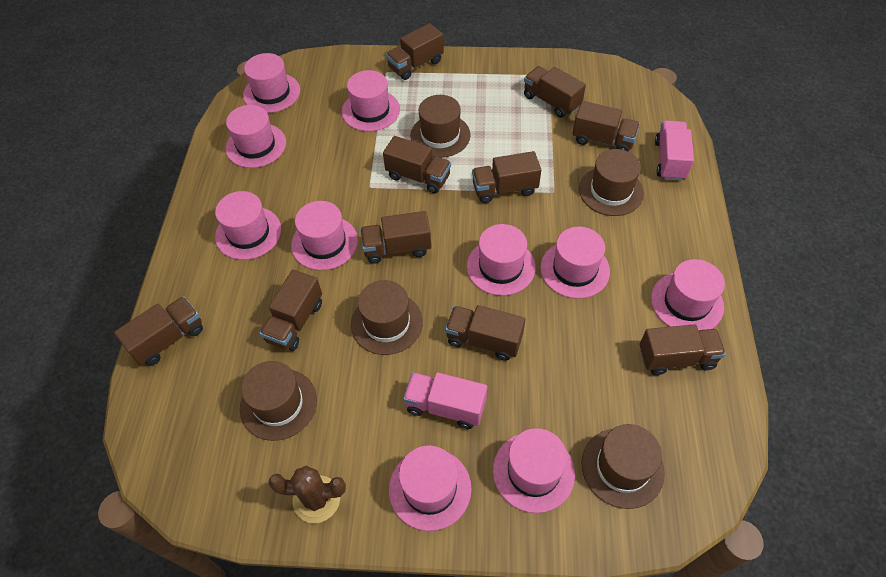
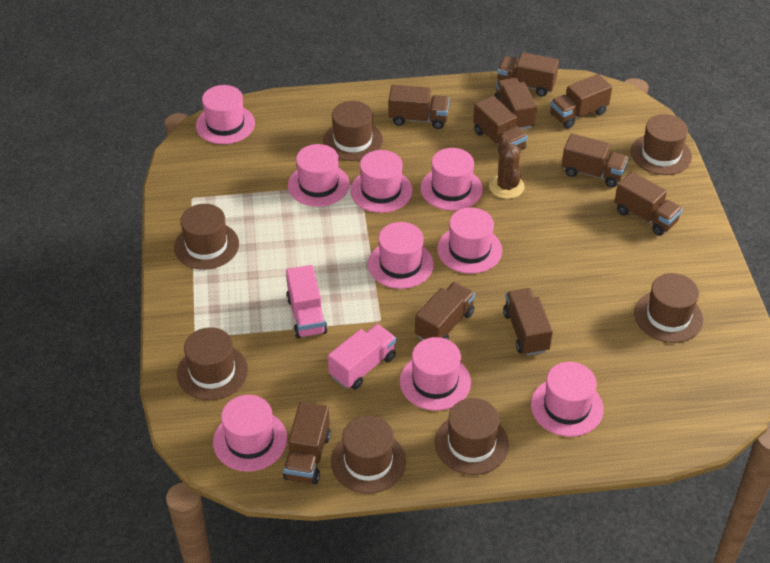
brown hat: 5 -> 7
pink hat: 10 -> 9

